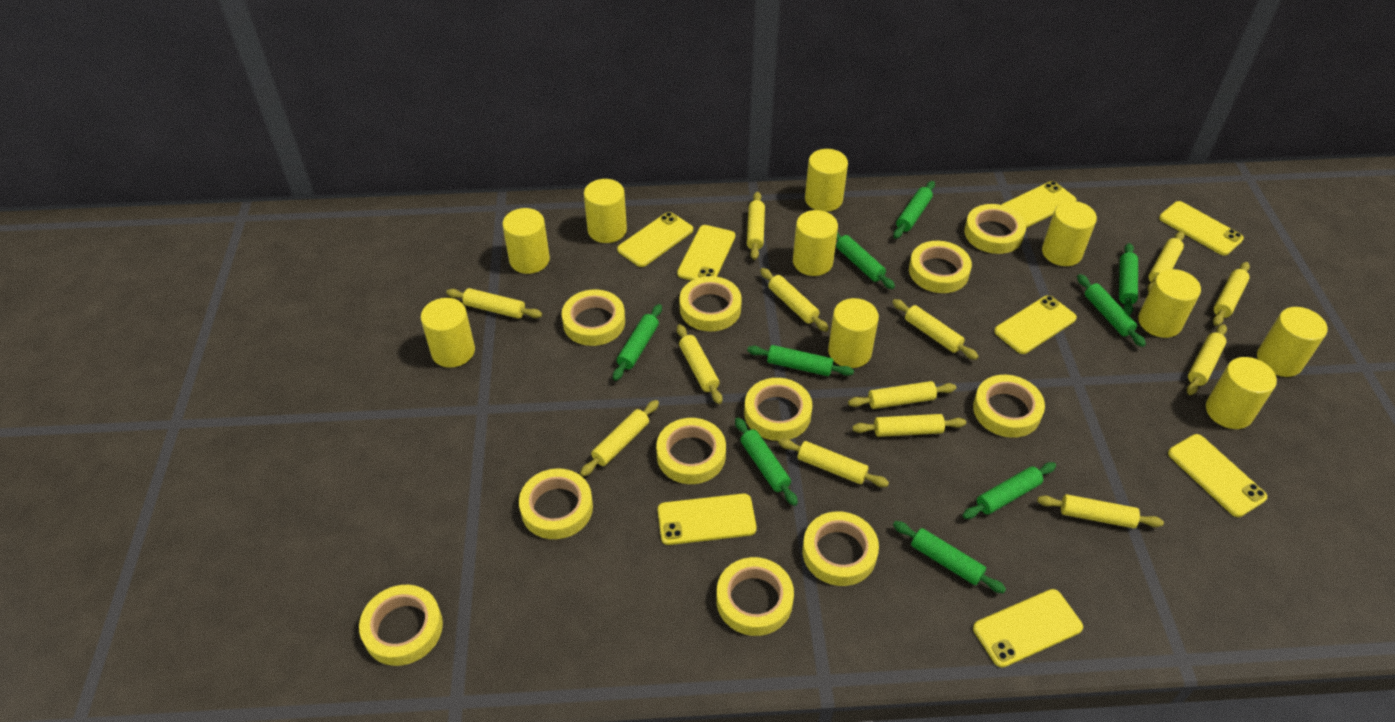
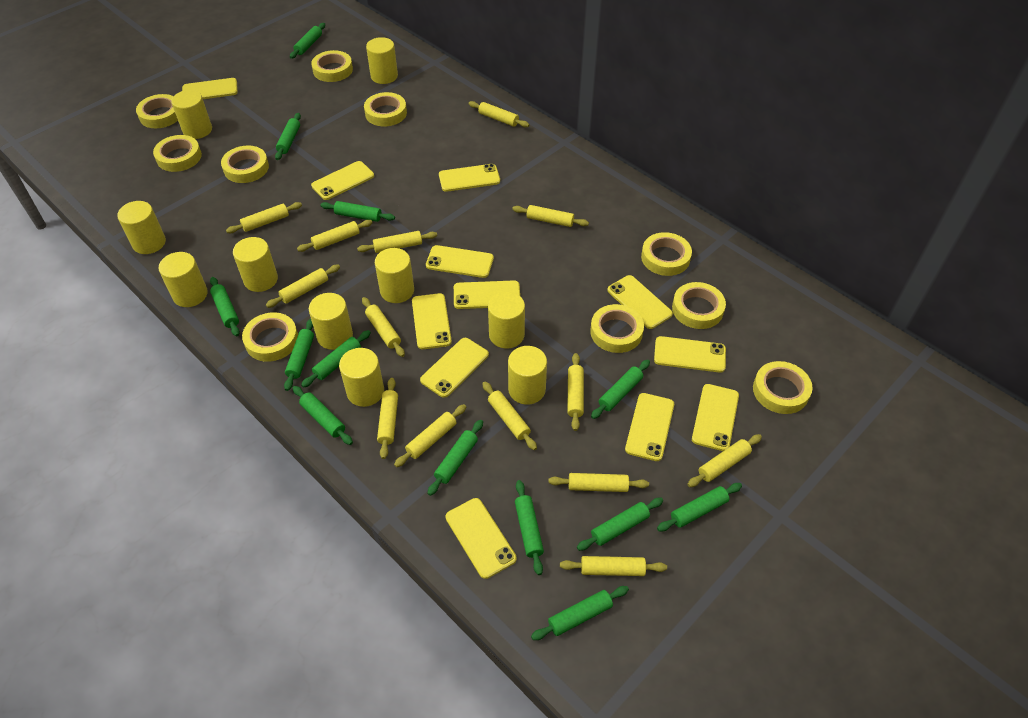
green rolling pin: 9 -> 13
yellow phone: 8 -> 12
yellow rolling pin: 13 -> 14
yellow tape: 11 -> 10

